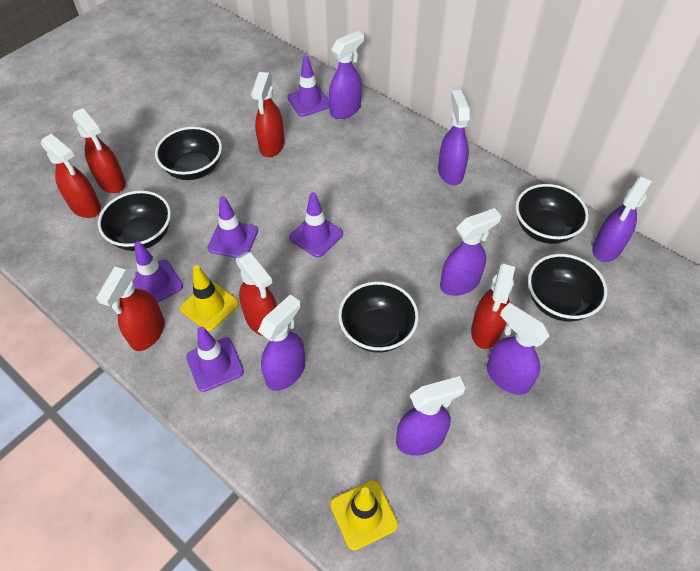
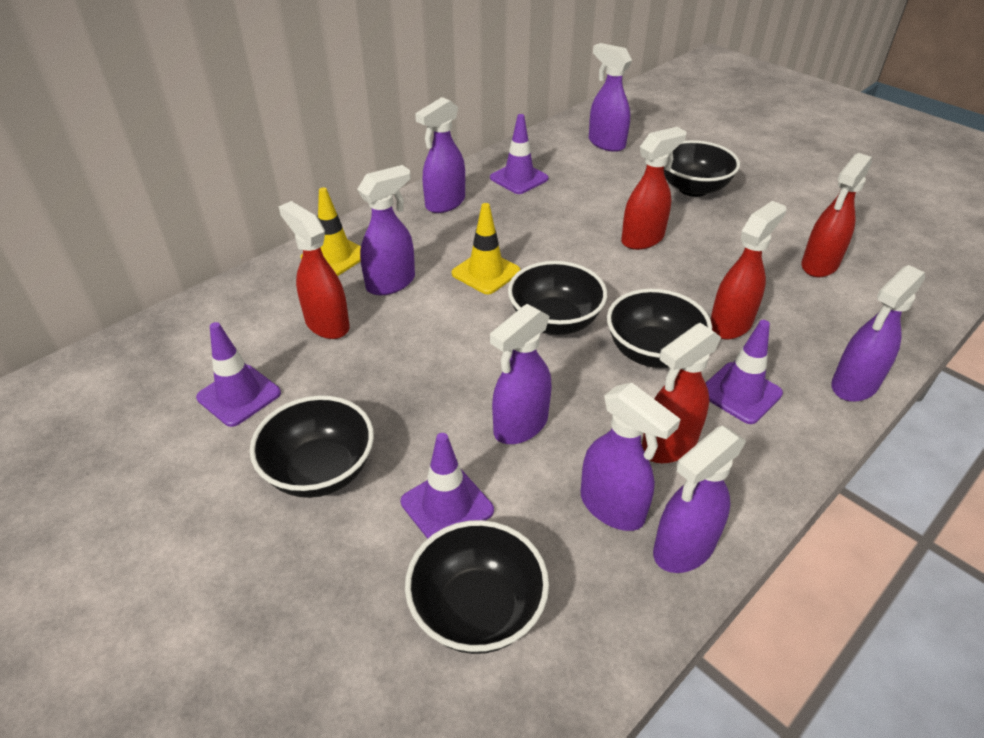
purple traffic cone: 5 -> 4
red spray bottle: 6 -> 5

